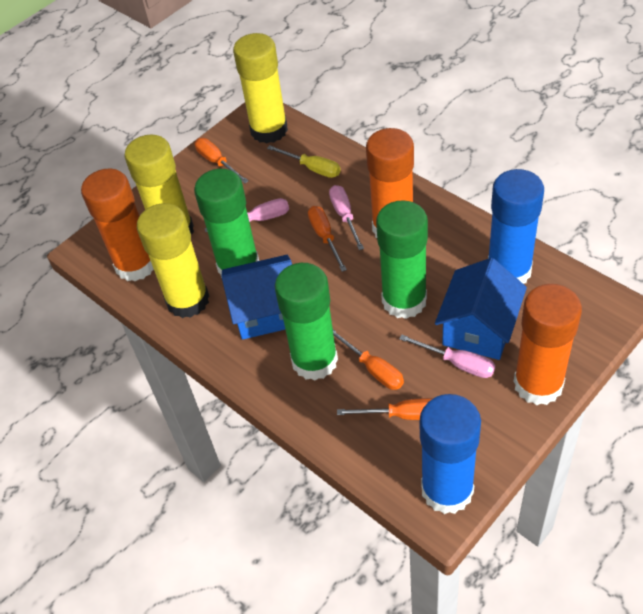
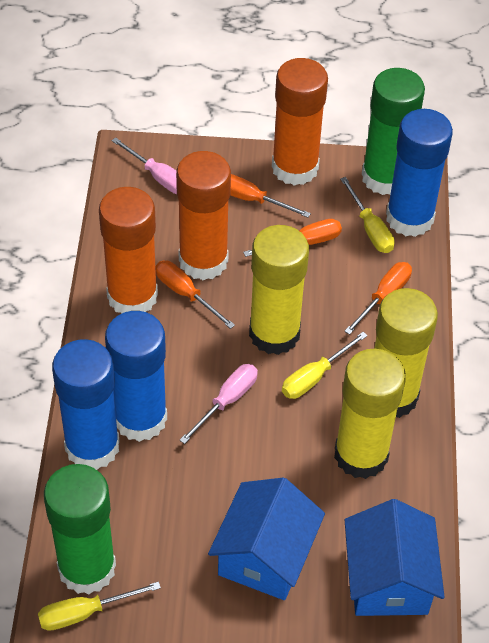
blue glue stick: 2 -> 3
green glue stick: 3 -> 2
pink screwdriver: 3 -> 2
yellow screwdriver: 1 -> 3

